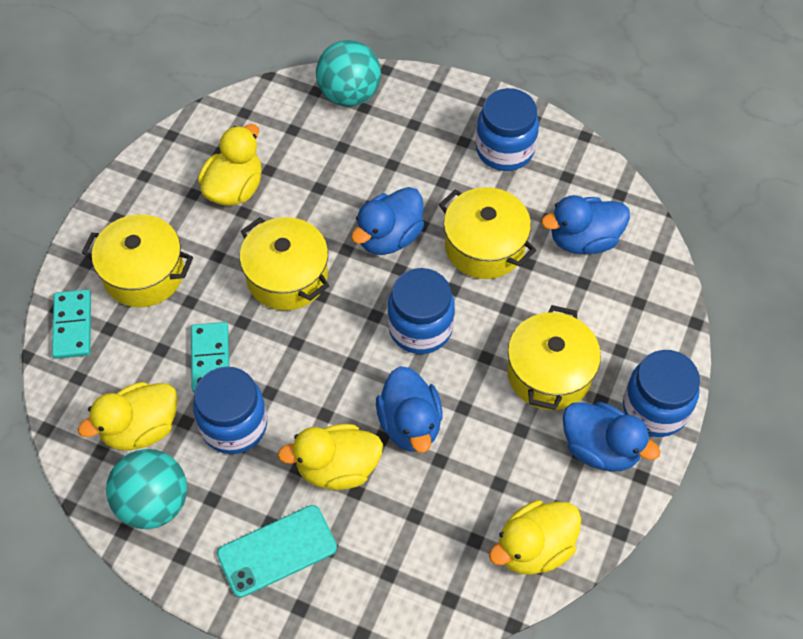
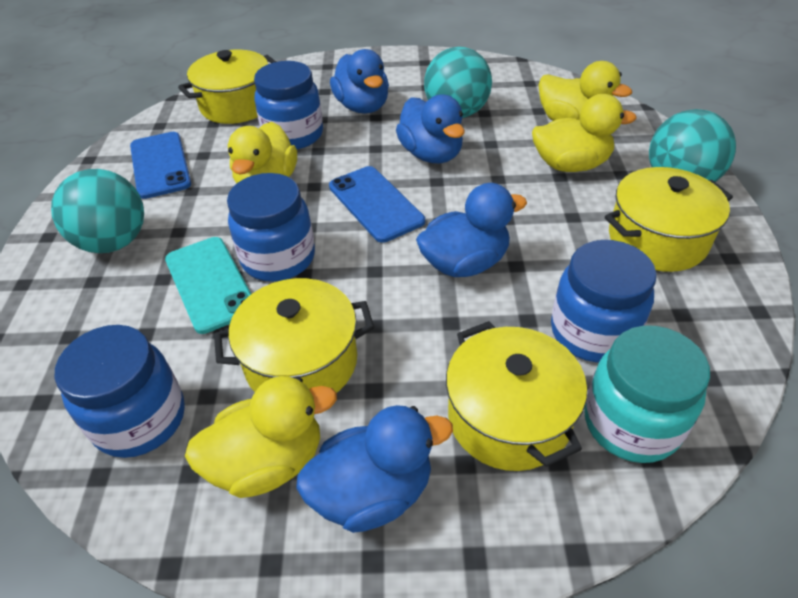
blue phone: 0 -> 2
turquoise ball: 2 -> 3
turquoise domino: 2 -> 0
turquoise jar: 0 -> 1

